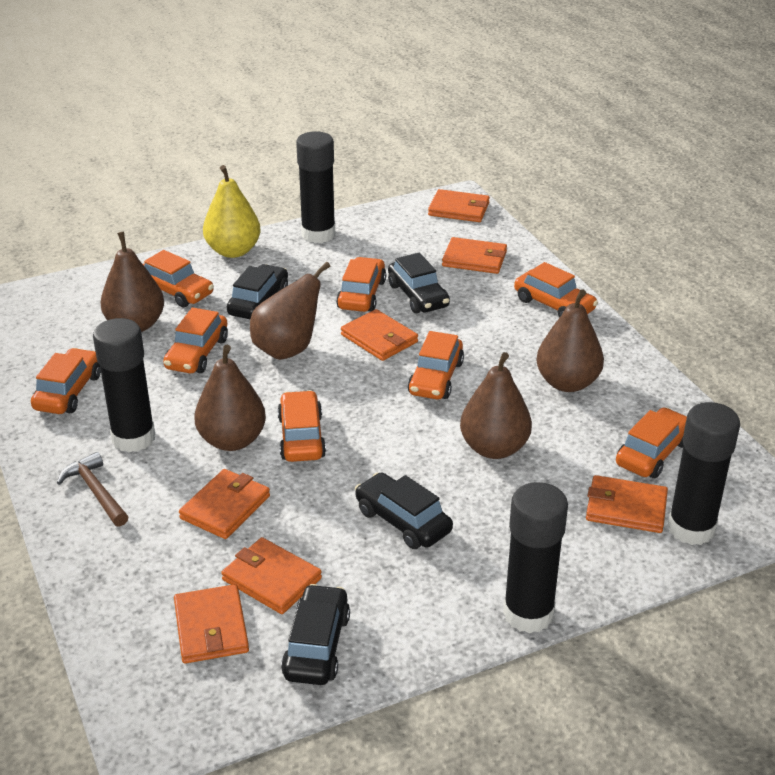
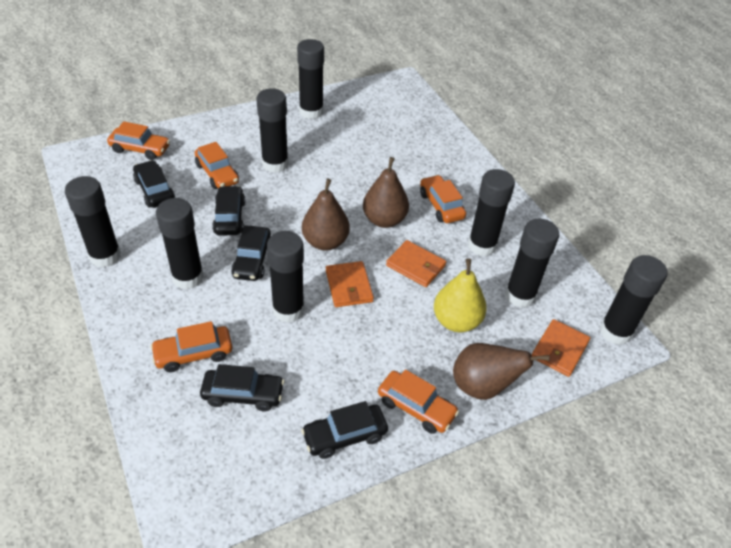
black car: 4 -> 5
black glue stick: 4 -> 8
brown hammer: 1 -> 0
brown pear: 5 -> 3
orange car: 8 -> 5
orange wallet: 7 -> 3

